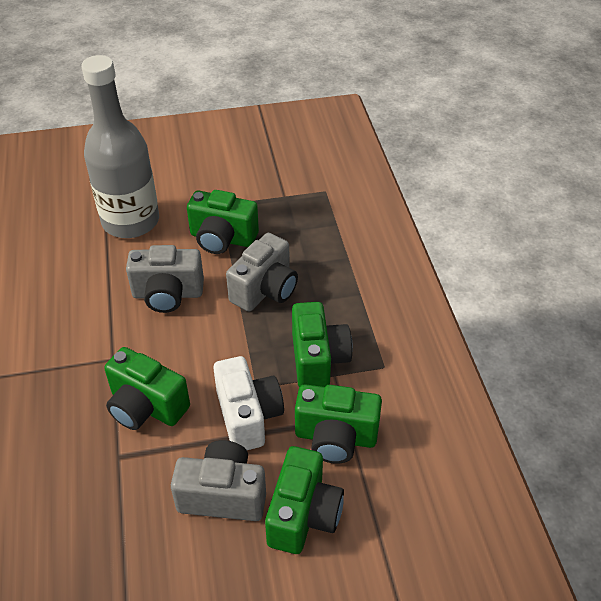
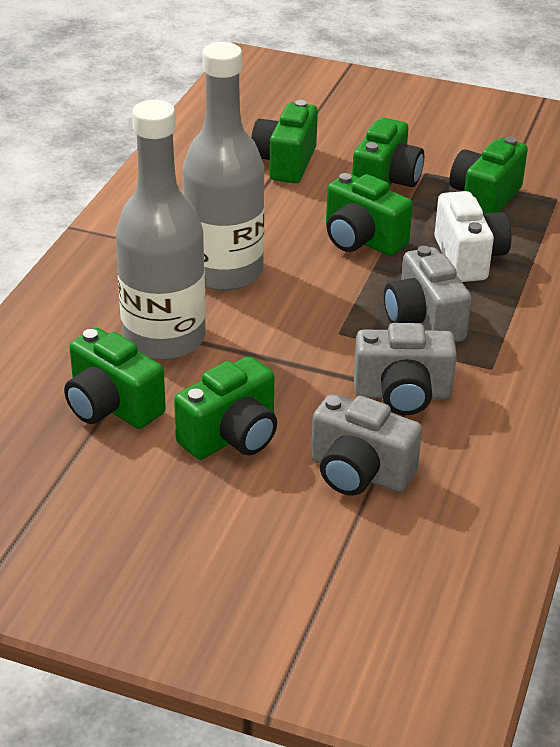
green camera: 5 -> 6
grey bottle: 1 -> 2

